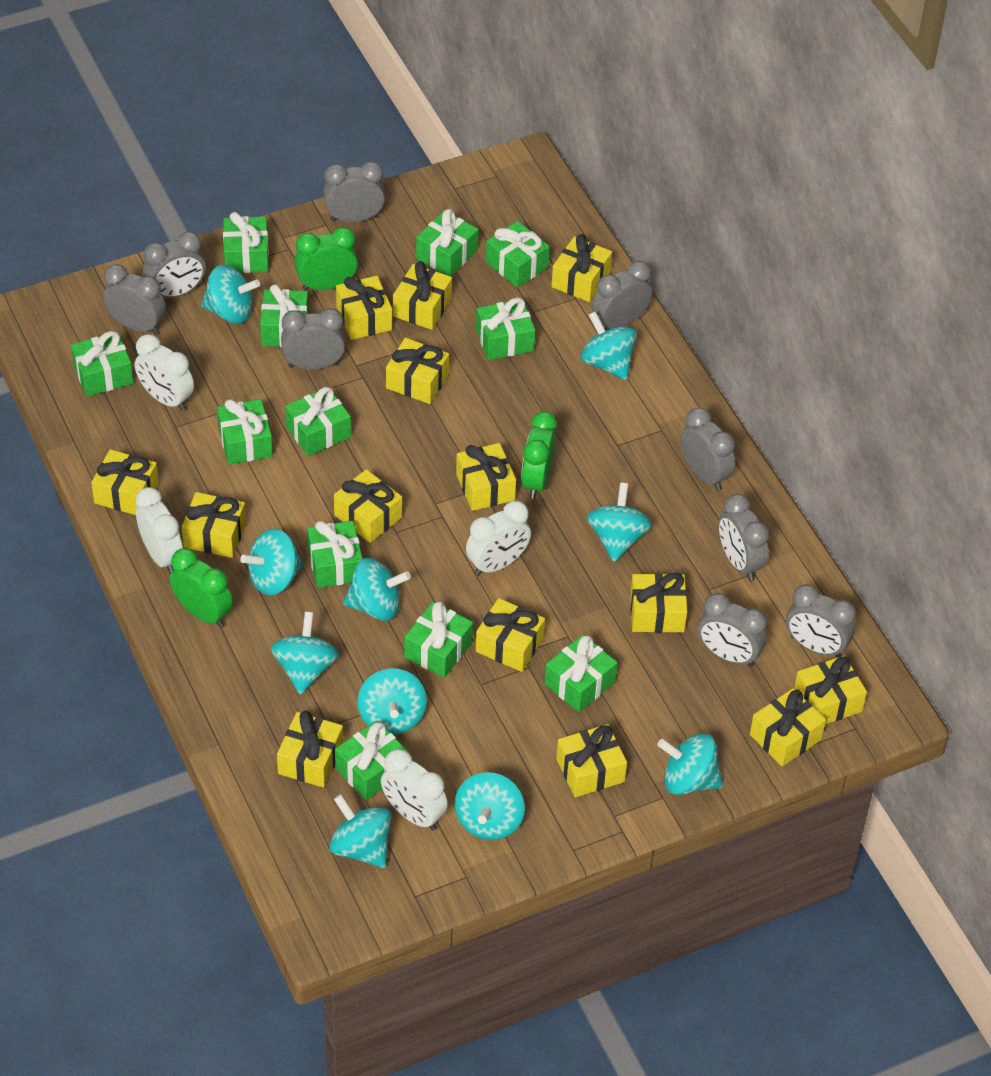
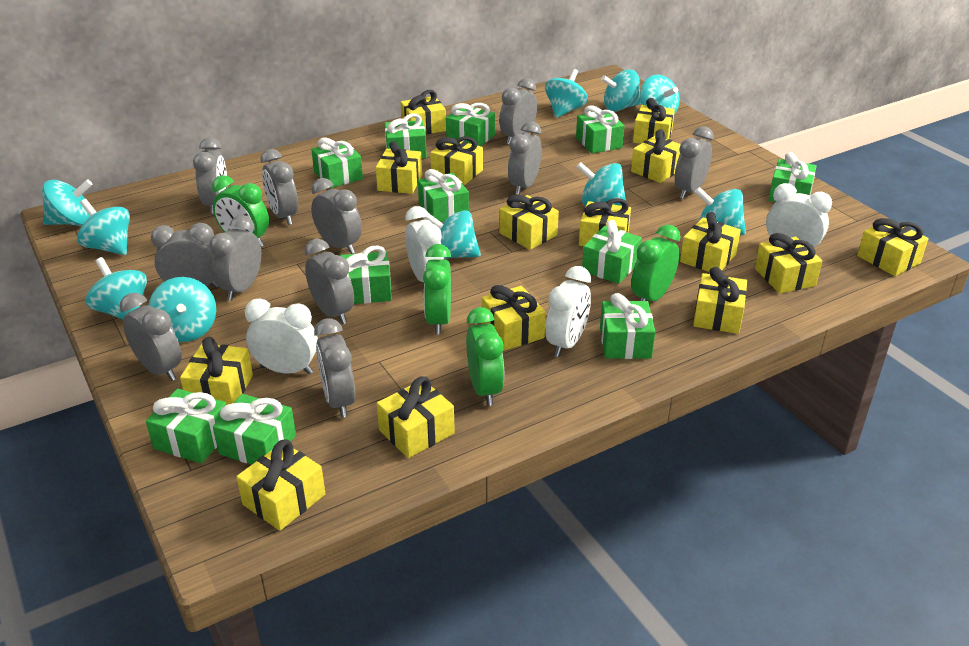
green clock: 3 -> 4
green gift: 12 -> 11
grey clock: 9 -> 11
yellow gift: 14 -> 15

